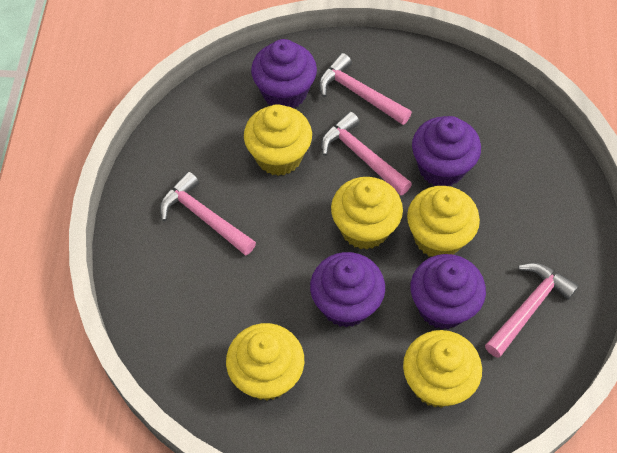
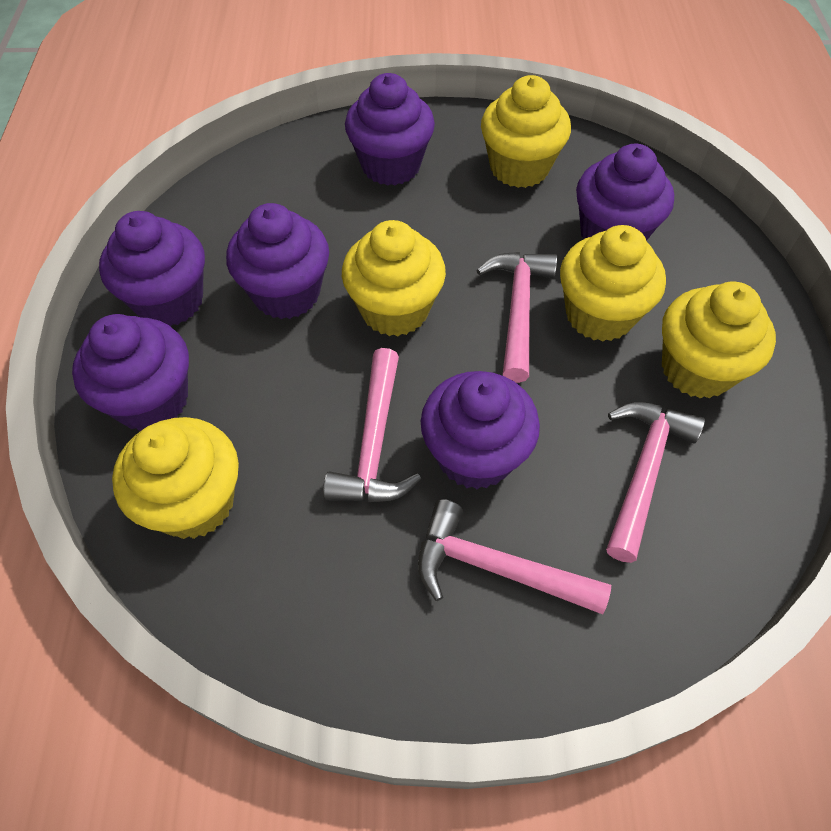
purple cupcake: 4 -> 6

